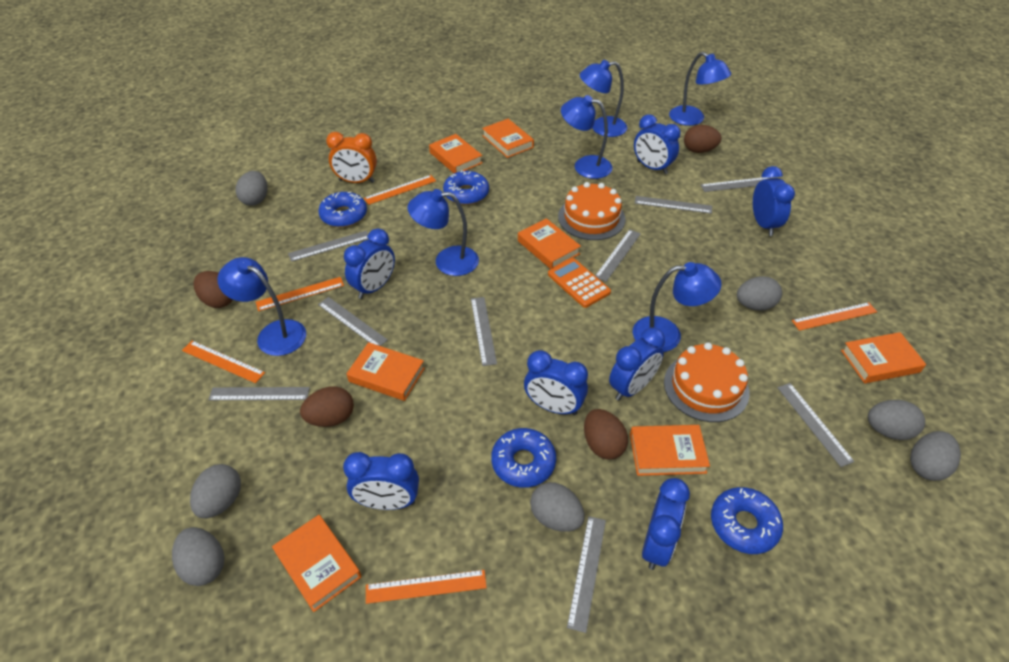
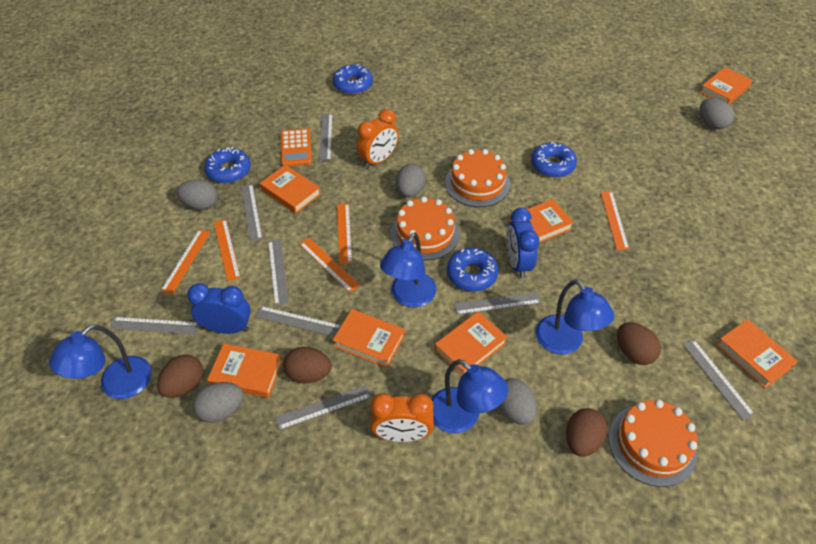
blue clock: 7 -> 2
blue lamp: 6 -> 4
grey egg: 7 -> 5
grey ruler: 9 -> 8
orange cake: 2 -> 3
orange clock: 1 -> 2

